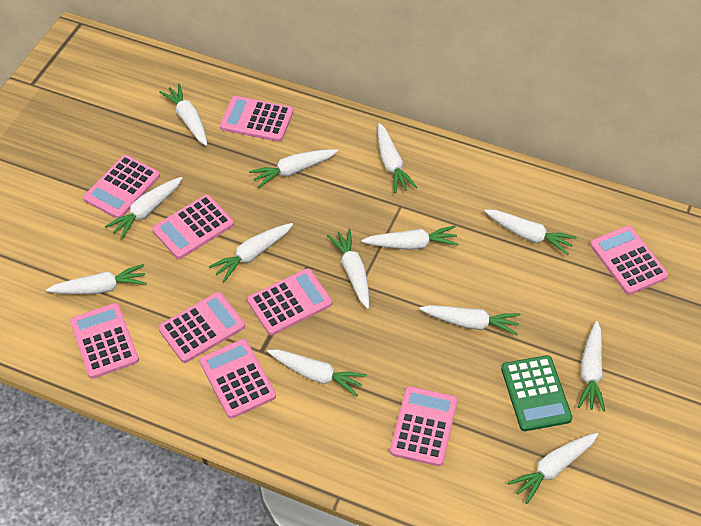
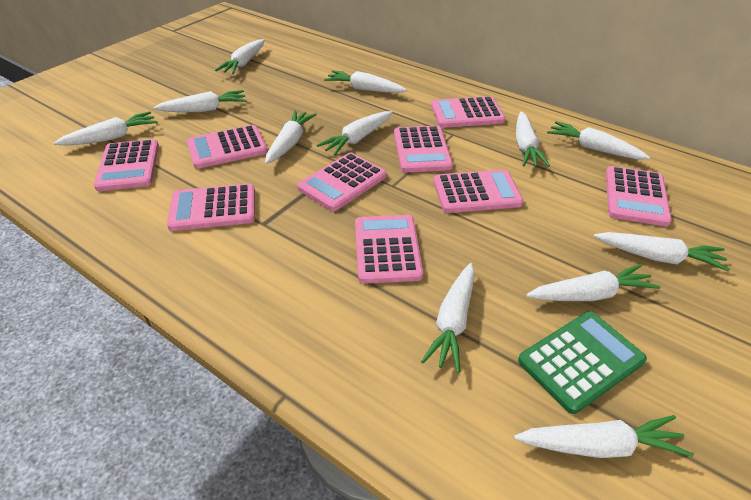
white carrot: 13 -> 12

